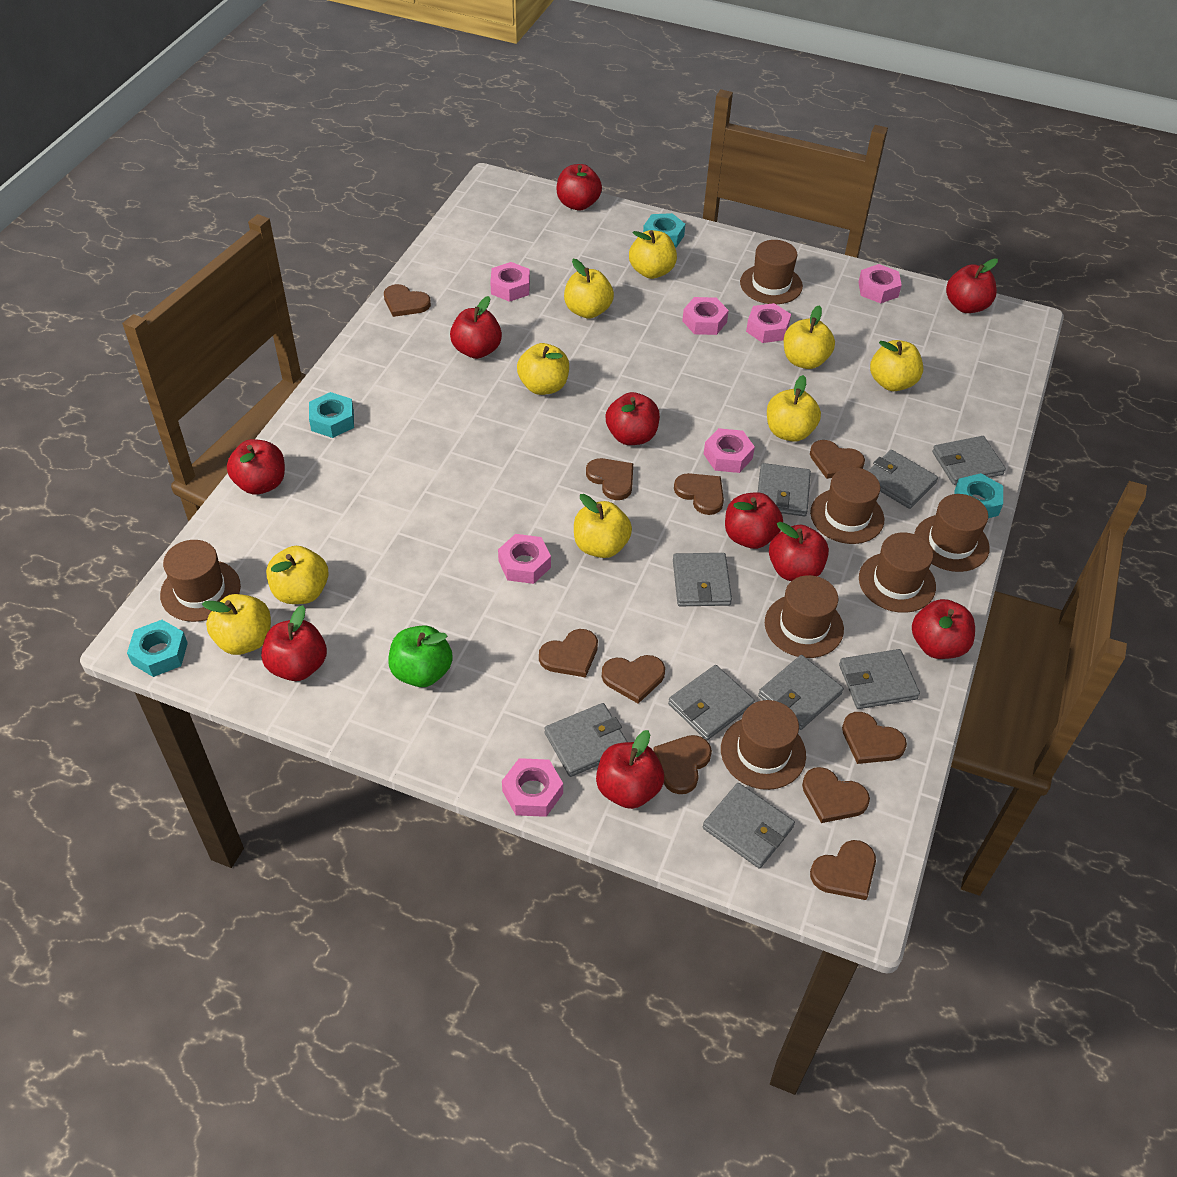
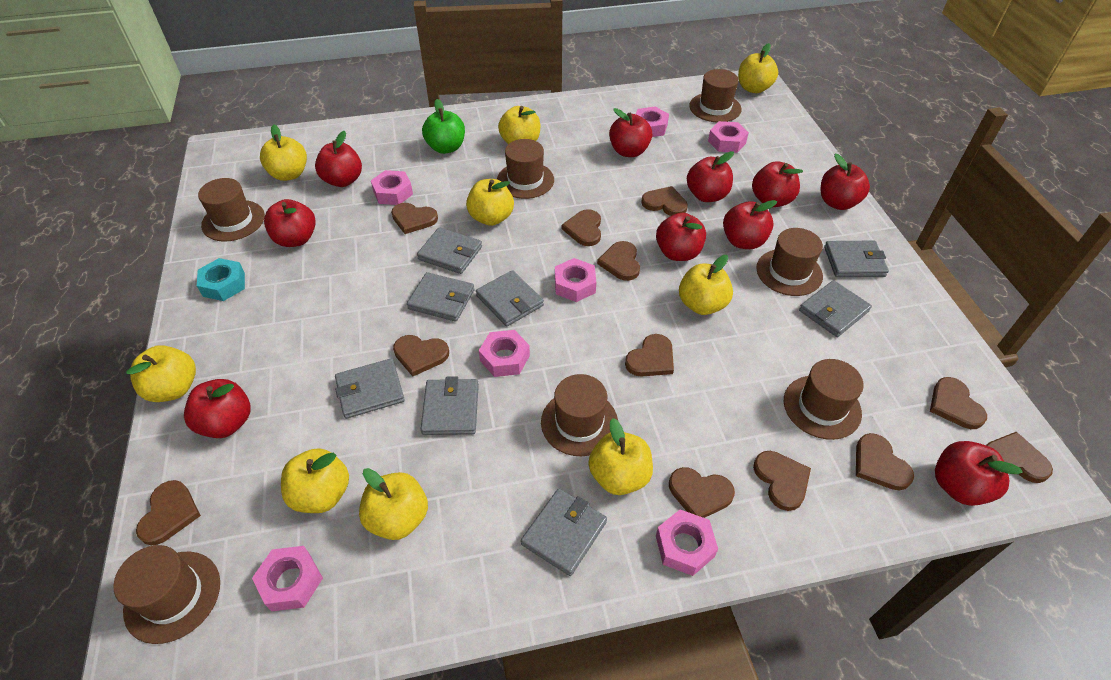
brown heart: 10 -> 12
grey wallet: 9 -> 8
turquoise nut: 4 -> 1

